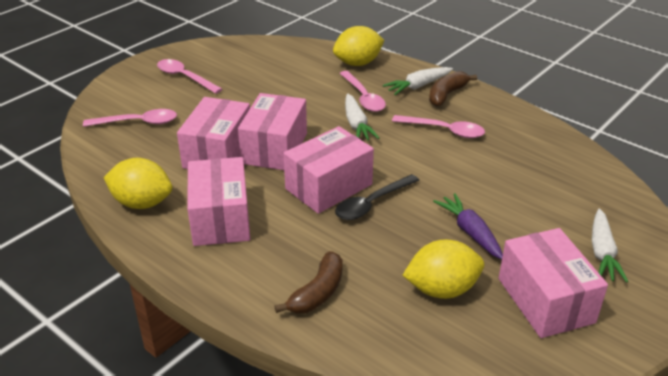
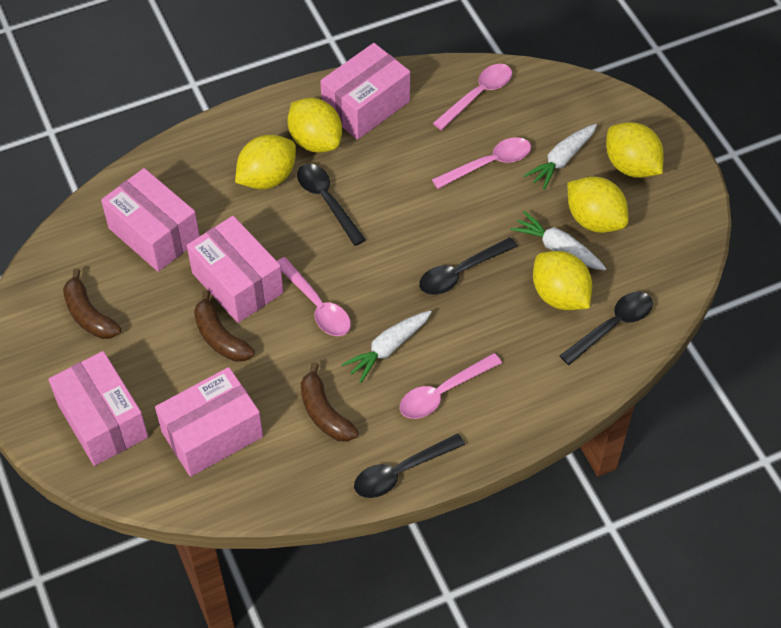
black spoon: 1 -> 4
brown banana: 2 -> 3
purple carrot: 1 -> 0
yellow lemon: 3 -> 5

